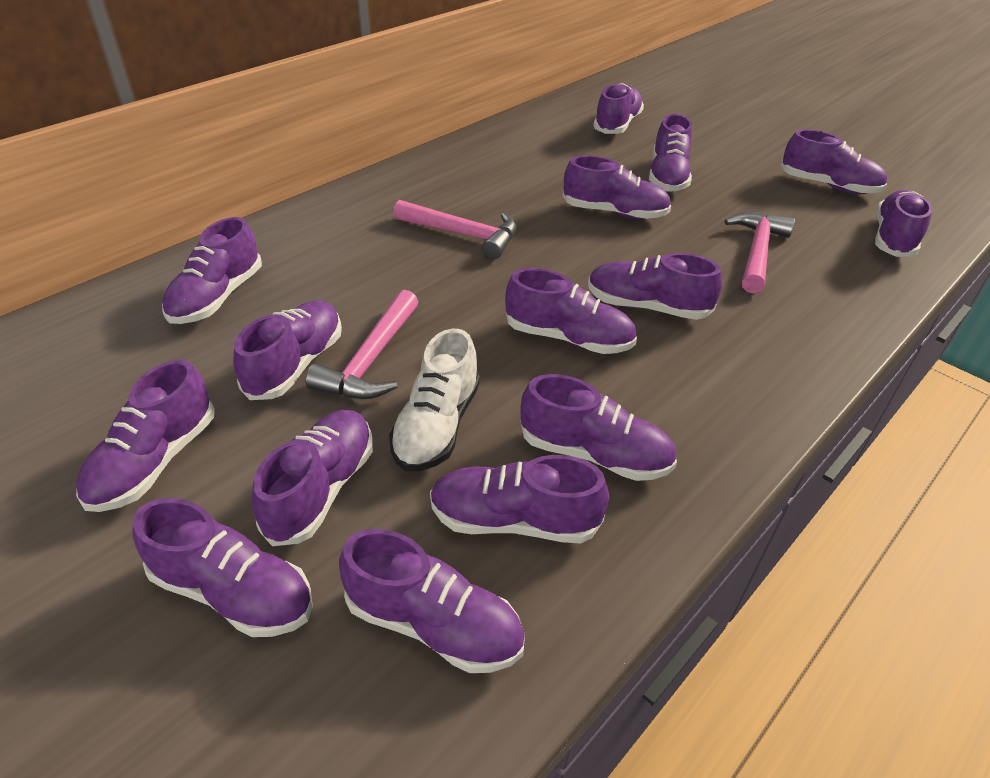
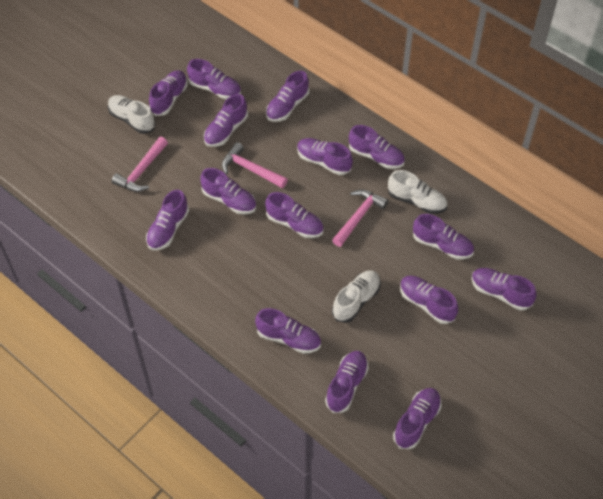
white shoe: 1 -> 3

